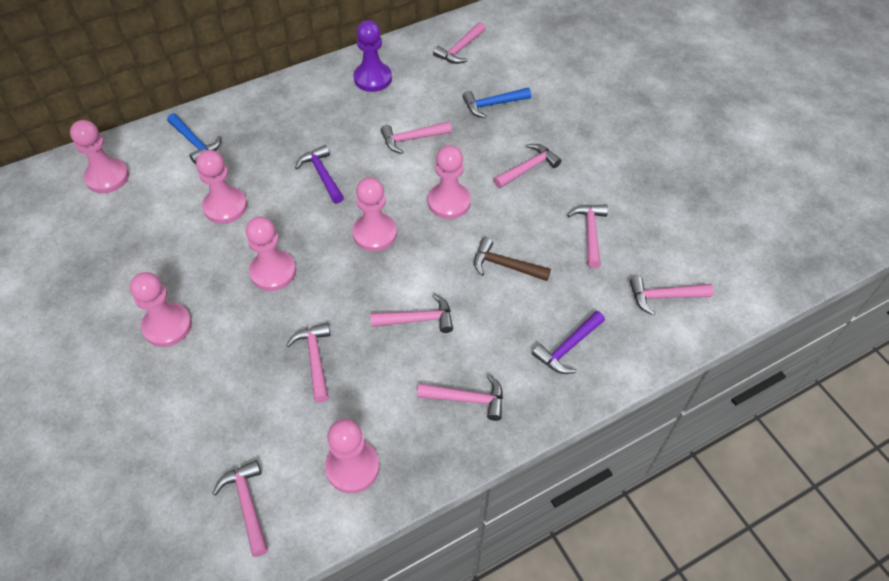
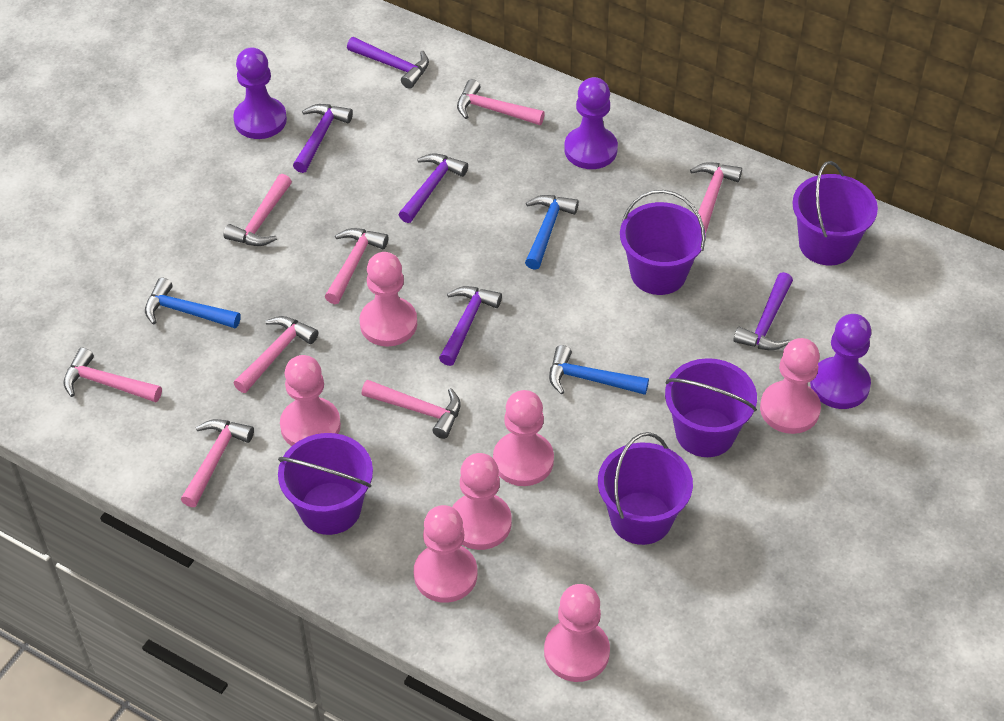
blue hammer: 2 -> 3
brown hammer: 1 -> 0
pink hammer: 9 -> 8
purple bucket: 0 -> 5
purple hammer: 2 -> 5
purple pawn: 1 -> 3

